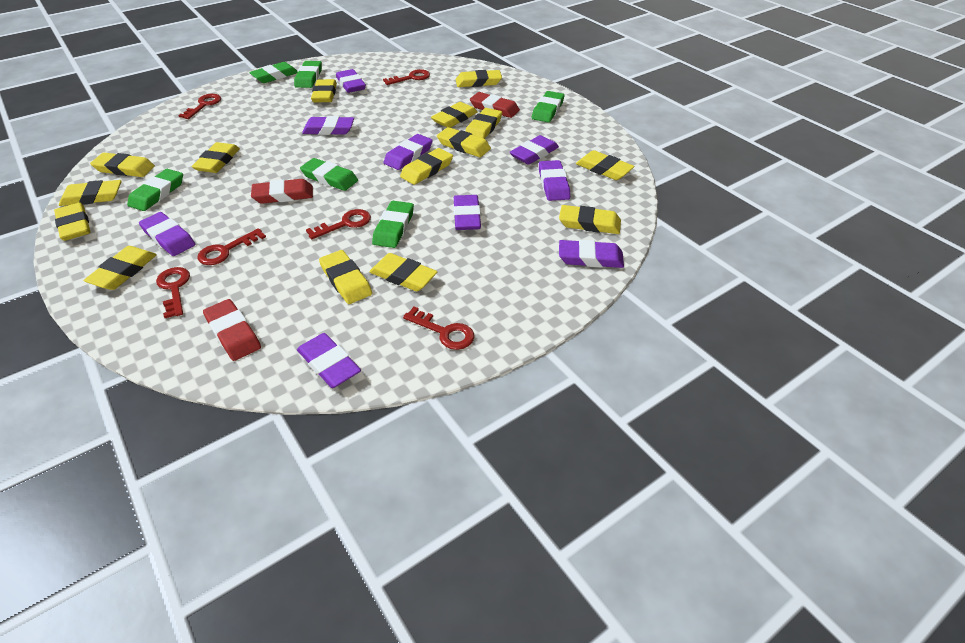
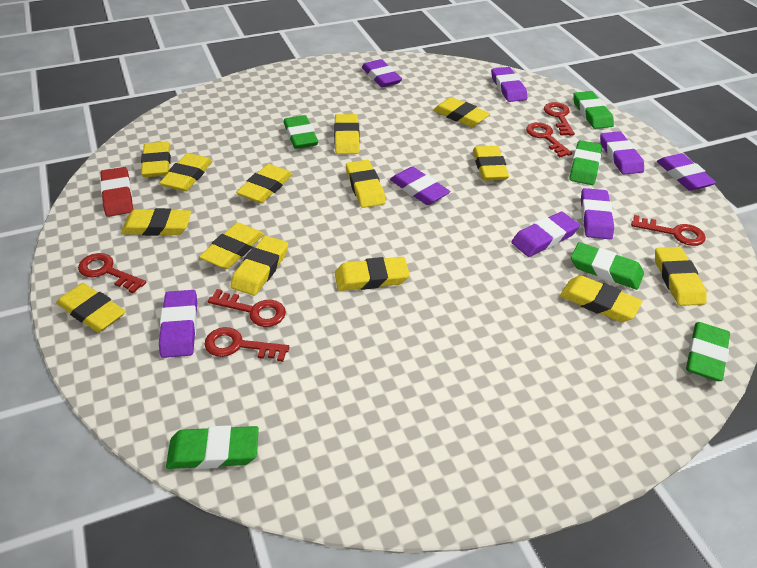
purple eraser: 9 -> 8
red eraser: 3 -> 1
yellow eraser: 15 -> 14

